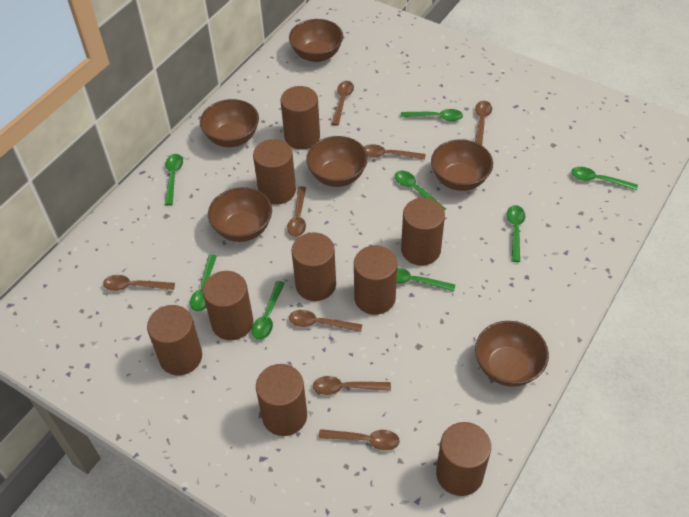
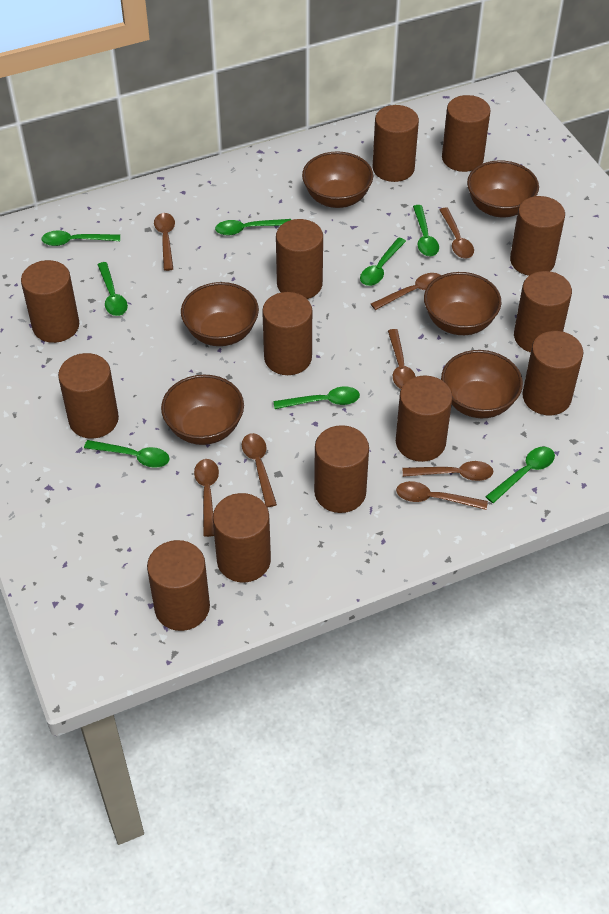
brown cylinder: 9 -> 13

